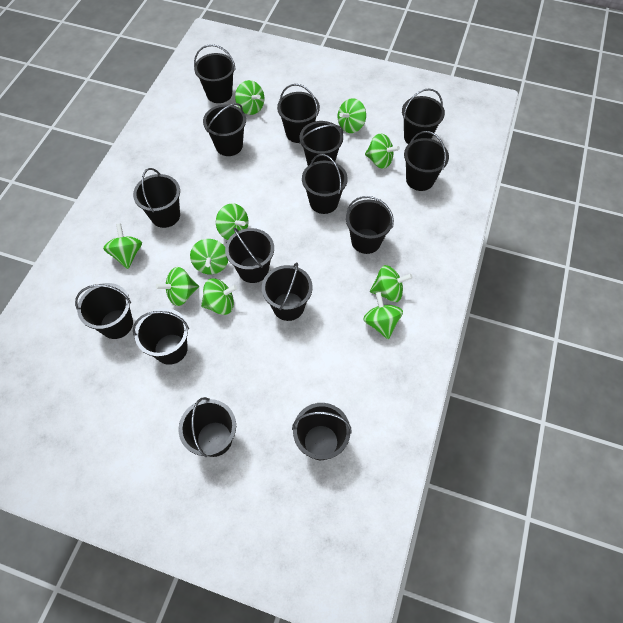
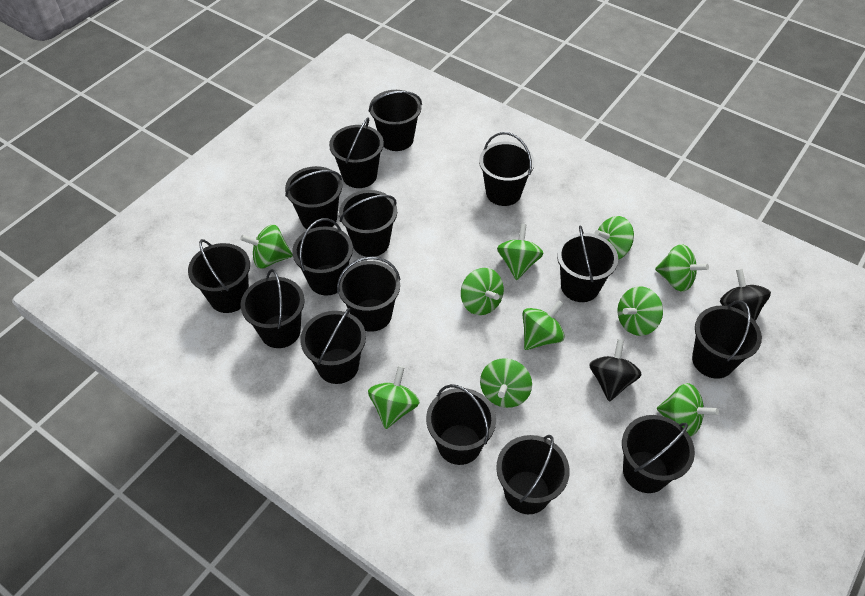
black spinning top: 0 -> 2

